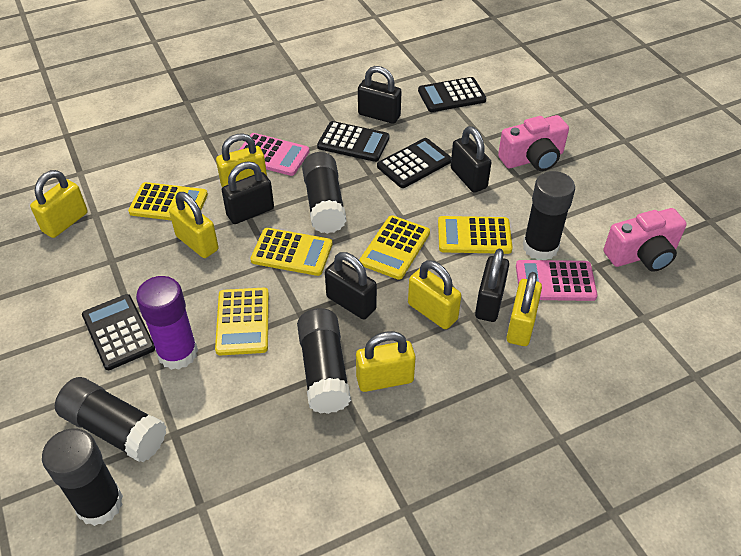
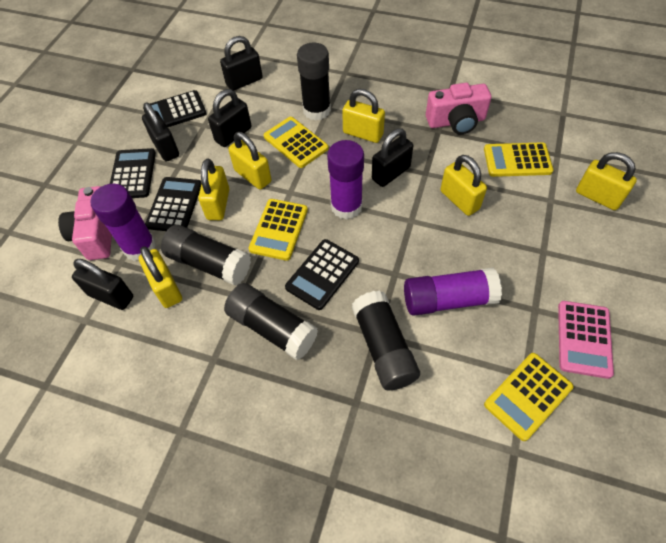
black glue stick: 5 -> 4
pink calculator: 2 -> 1
purple glue stick: 1 -> 3
yellow calculator: 5 -> 4

